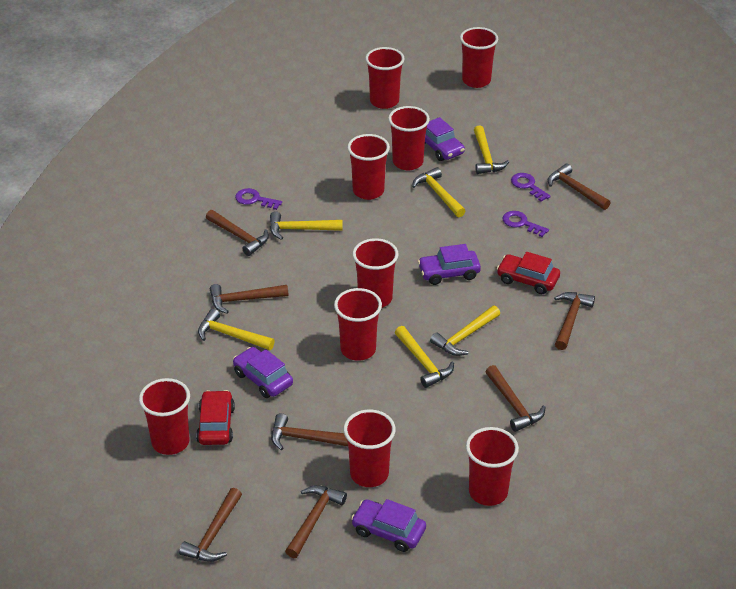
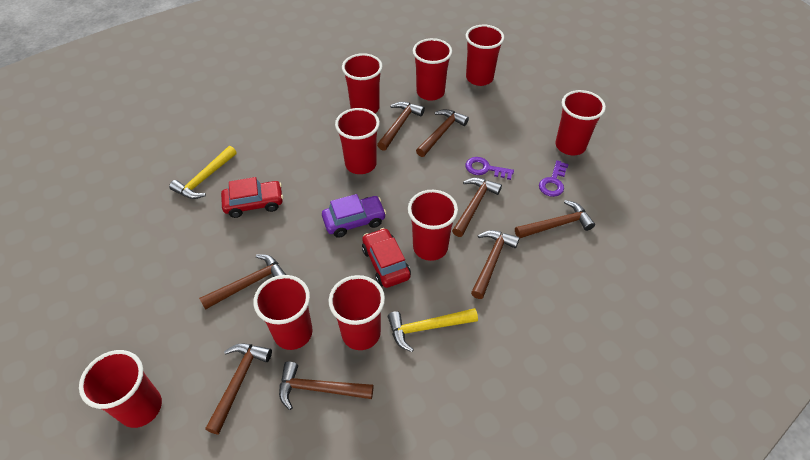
purple car: 4 -> 1
purple key: 3 -> 2
yellow hammer: 6 -> 2

